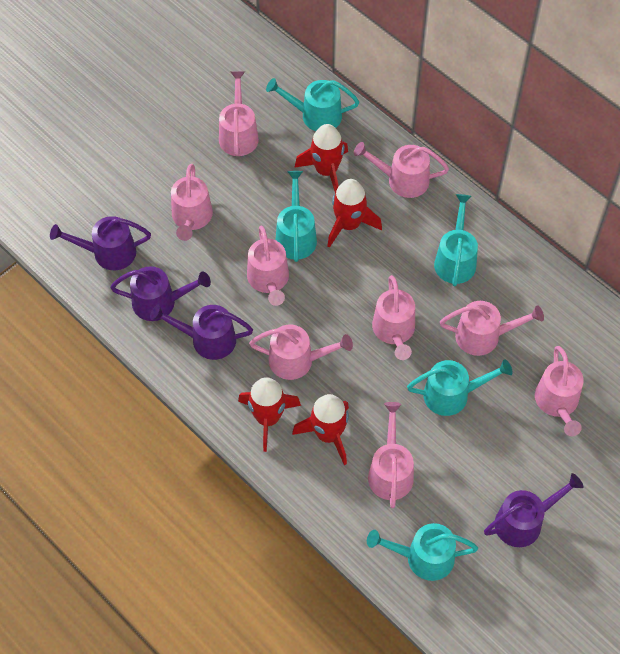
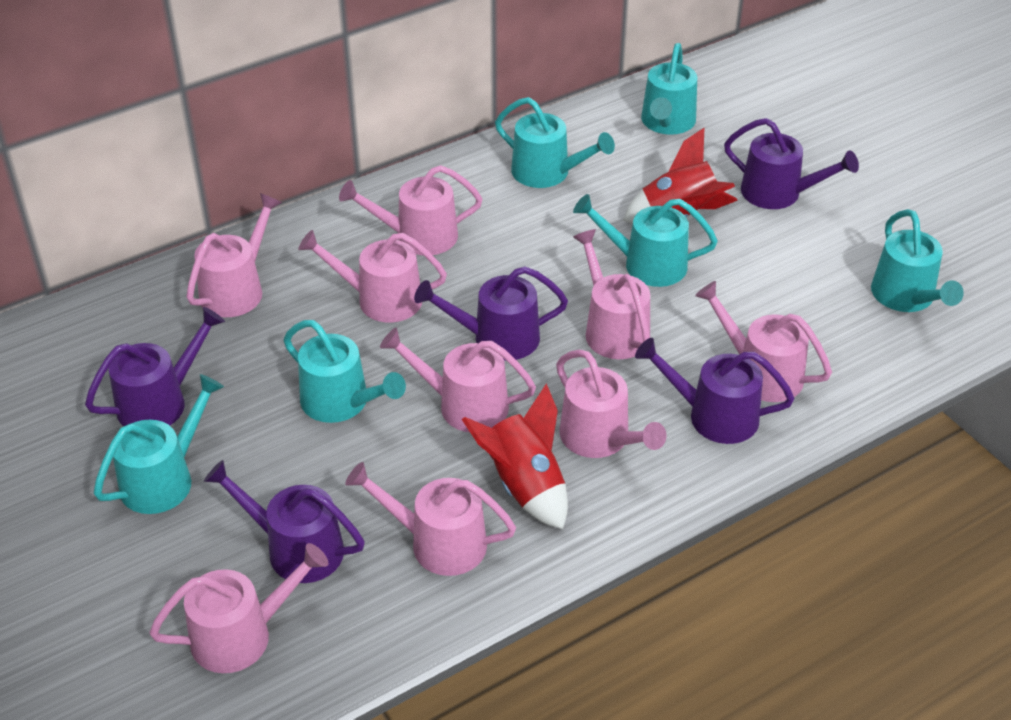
purple watering can: 4 -> 5
red rocket: 4 -> 2
turquoise watering can: 5 -> 6

